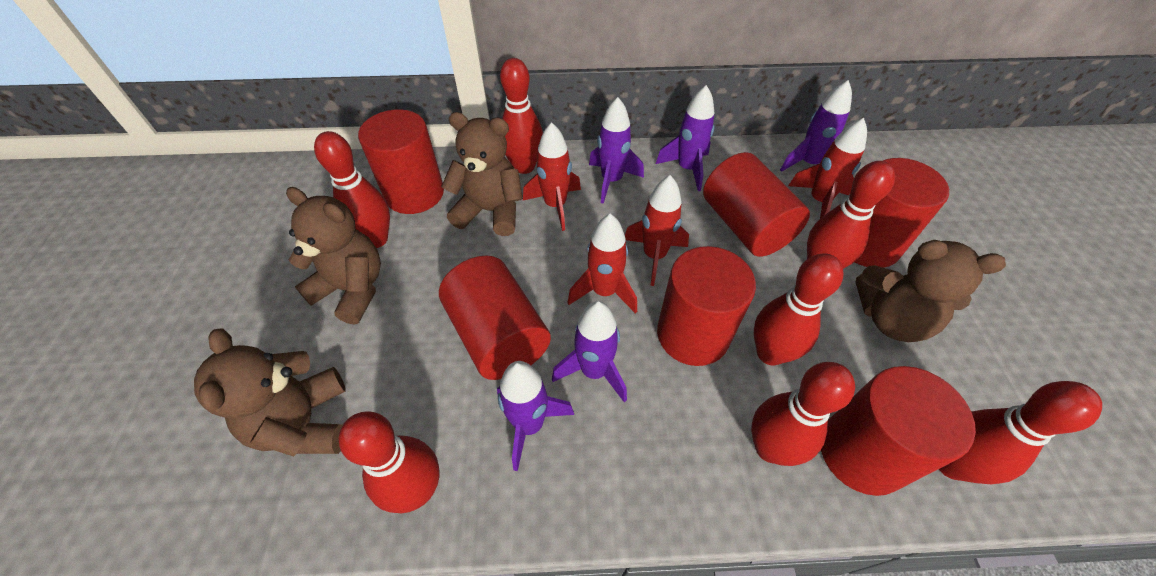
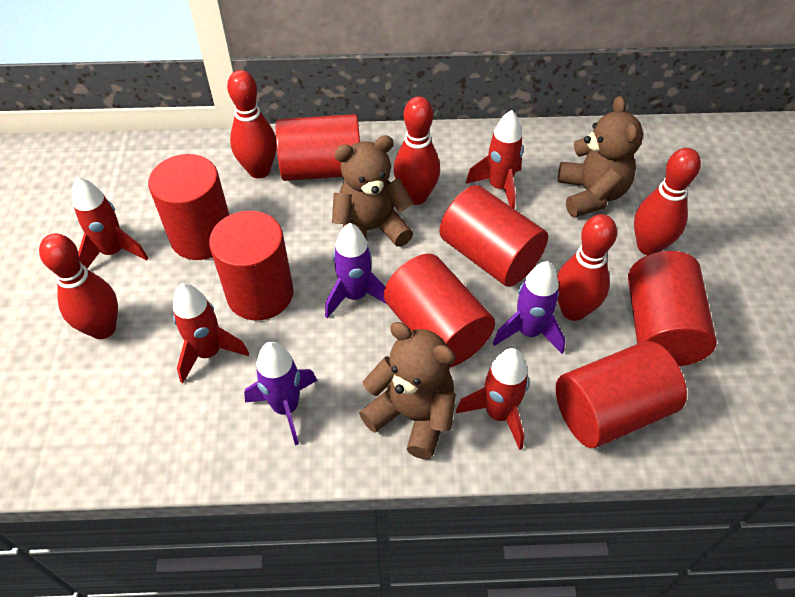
brown teddy bear: 4 -> 3
purple rocket: 5 -> 3
red bowling pin: 7 -> 5
red cylinder: 6 -> 7

